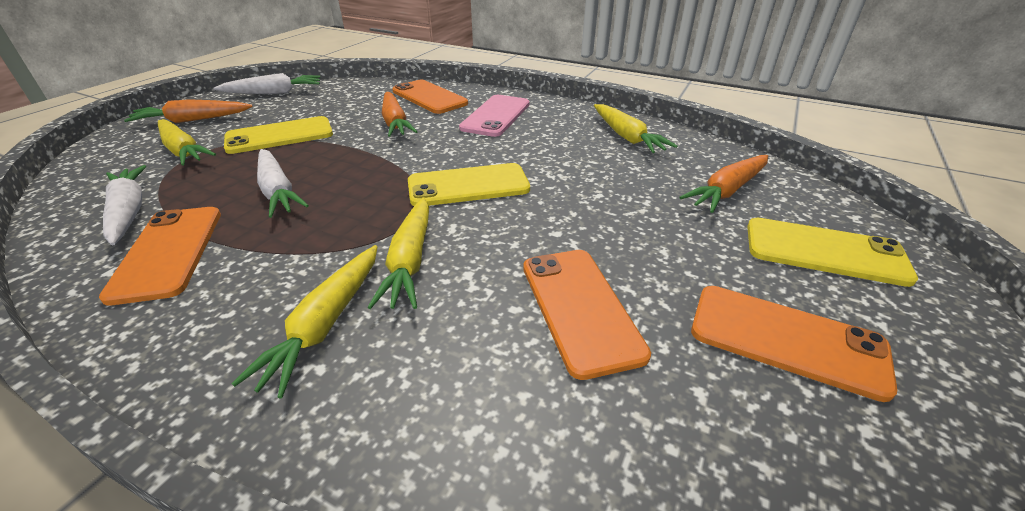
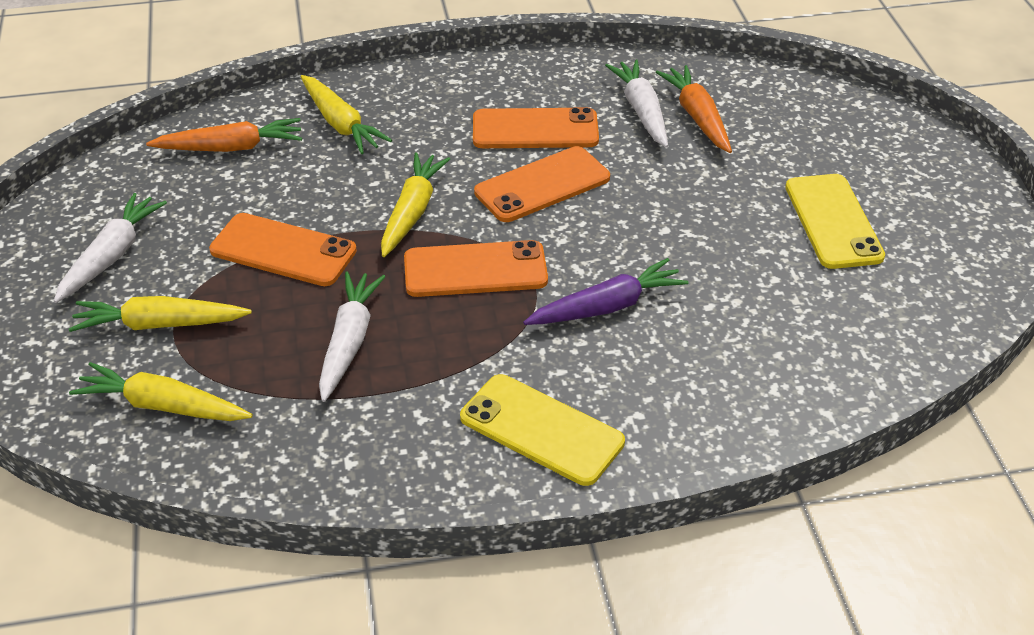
orange carrot: 3 -> 2
pink phone: 1 -> 0
purple carrot: 0 -> 1
yellow phone: 3 -> 2

